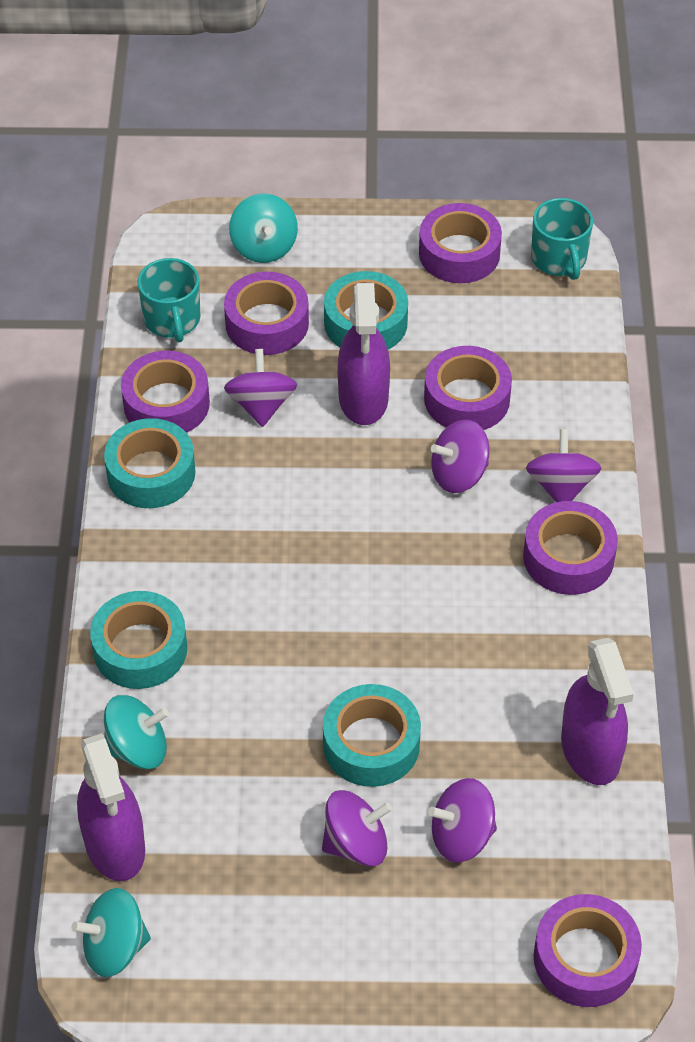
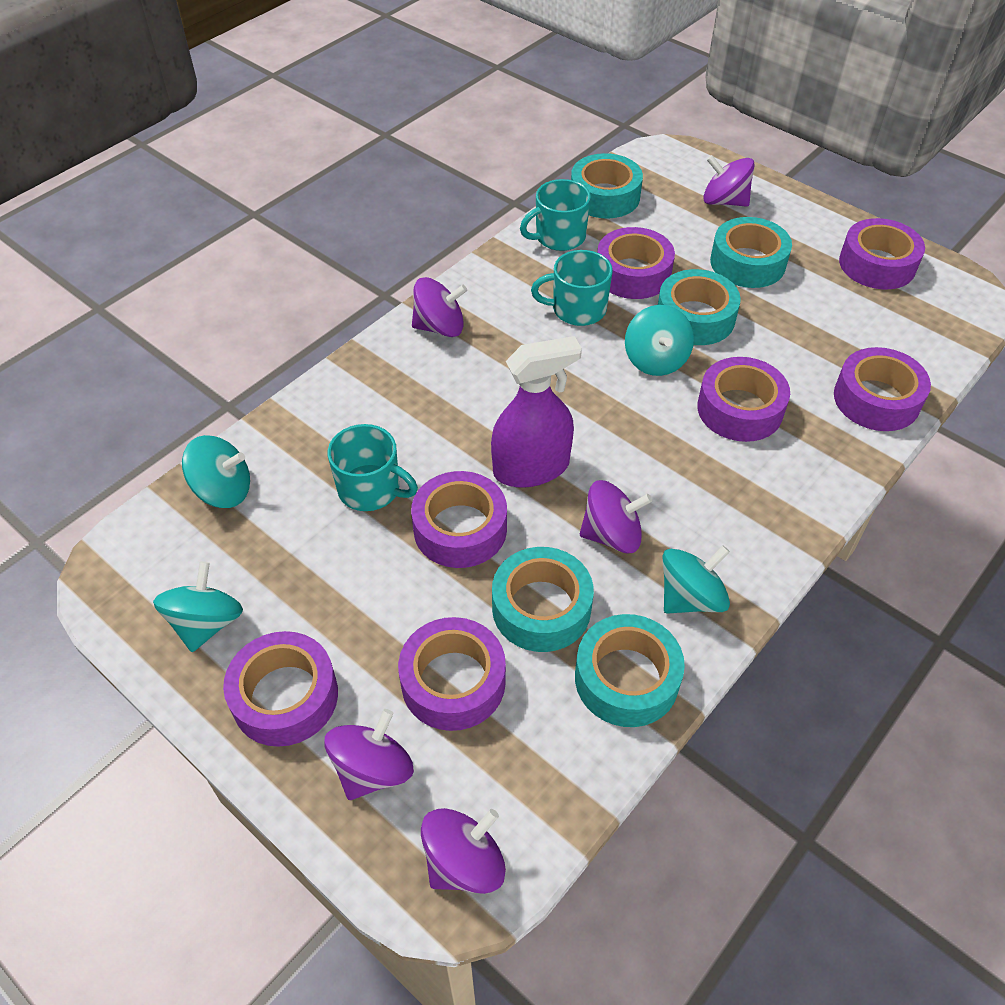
purple spray bottle: 3 -> 1
purple tape: 6 -> 7
turquoise mug: 2 -> 3
turquoise spinning top: 3 -> 4
turquoise tape: 4 -> 5

